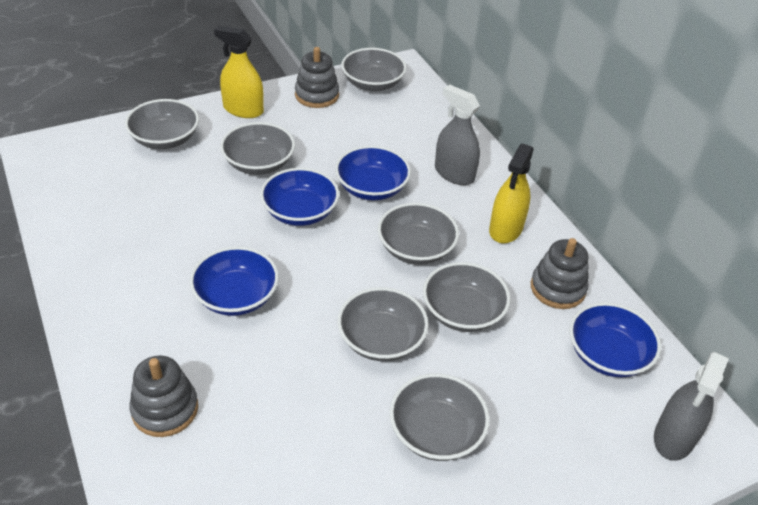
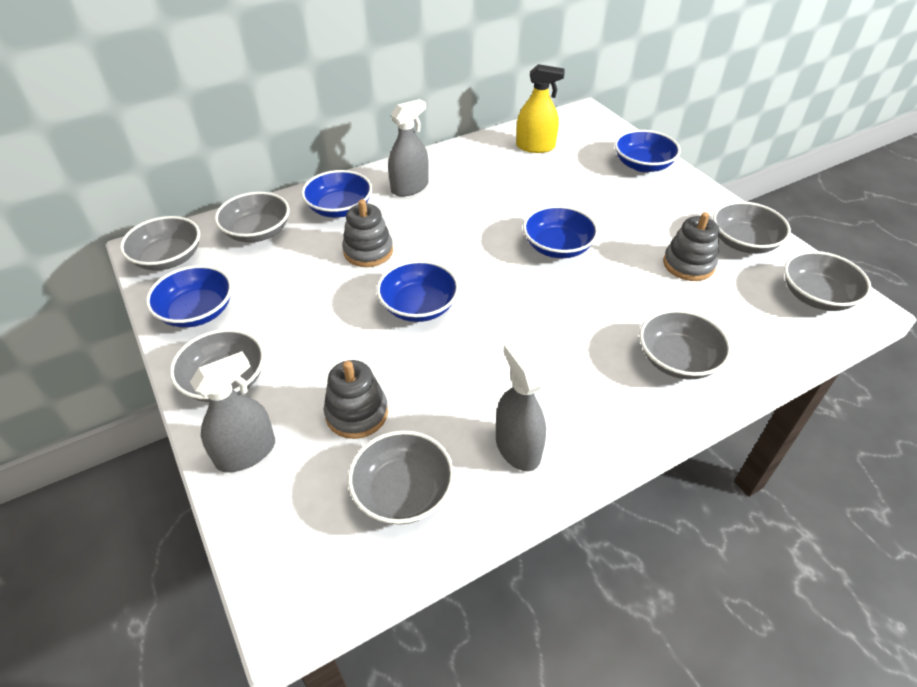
blue bowl: 4 -> 5
grey spray bottle: 2 -> 3
yellow spray bottle: 2 -> 1

